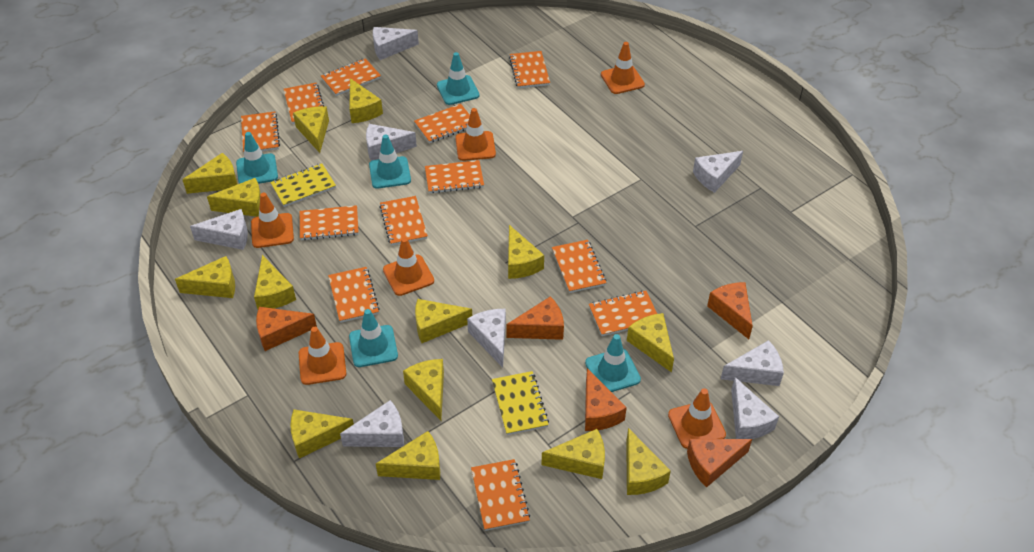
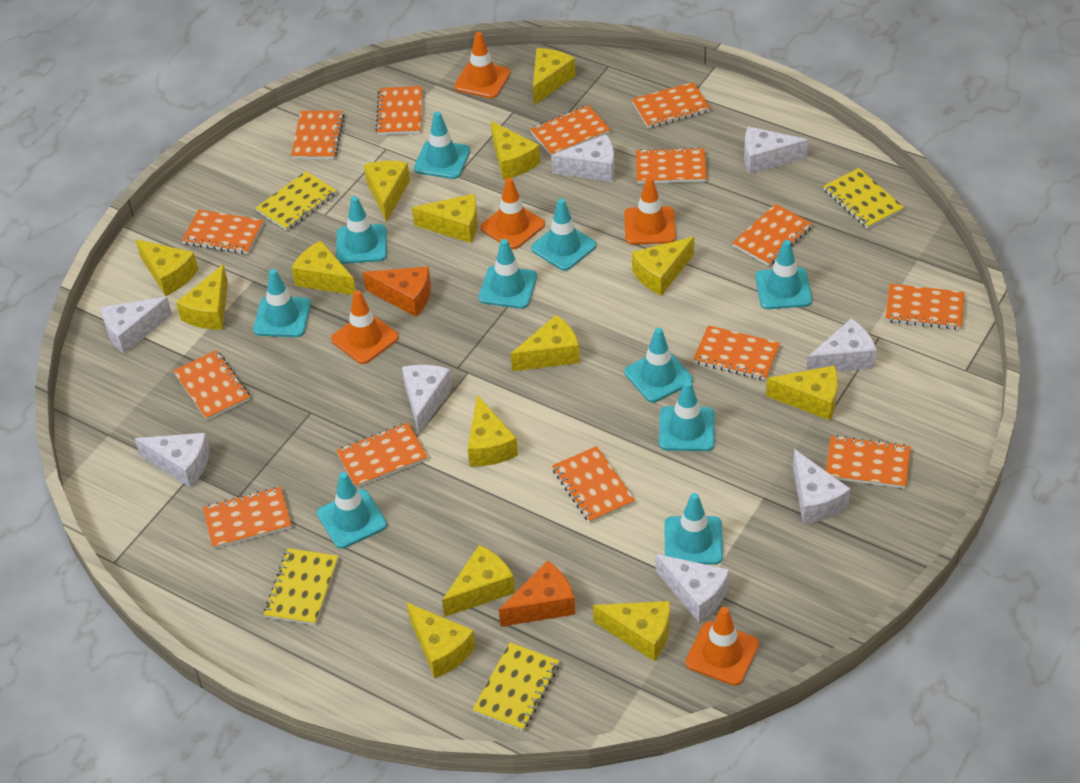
orange cheese: 5 -> 2
orange notebook: 12 -> 14
orange traffic cone: 6 -> 5
turquoise traffic cone: 5 -> 10
yellow notebook: 2 -> 4

